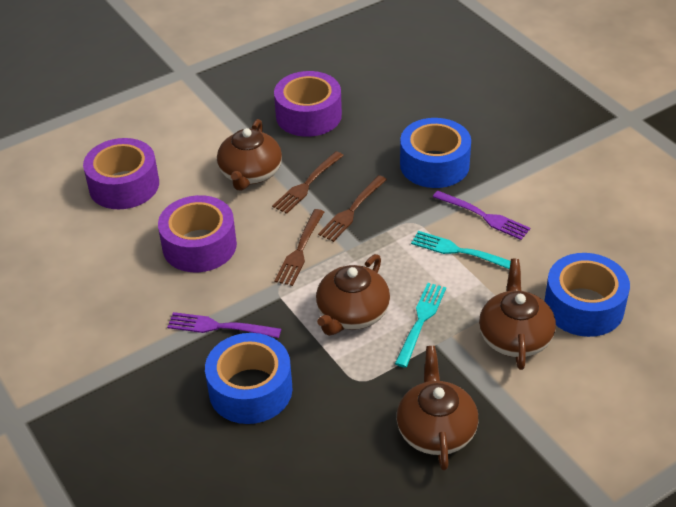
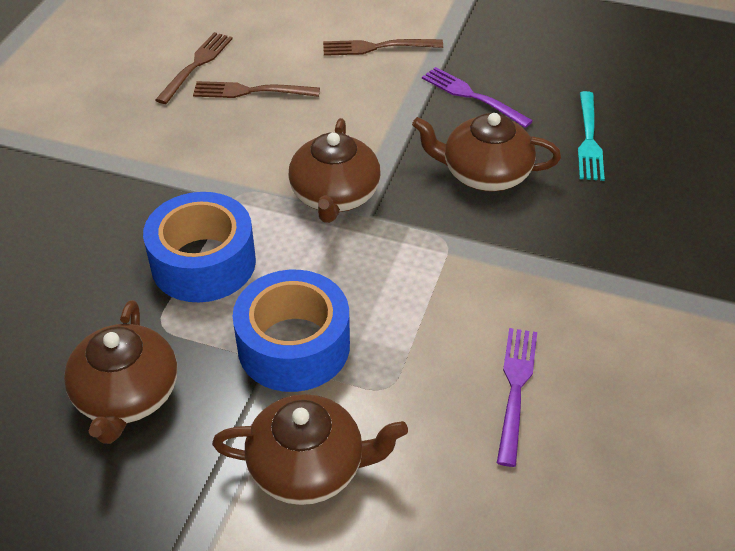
blue tape: 3 -> 2
purple tape: 3 -> 0
turquoise fork: 2 -> 1

